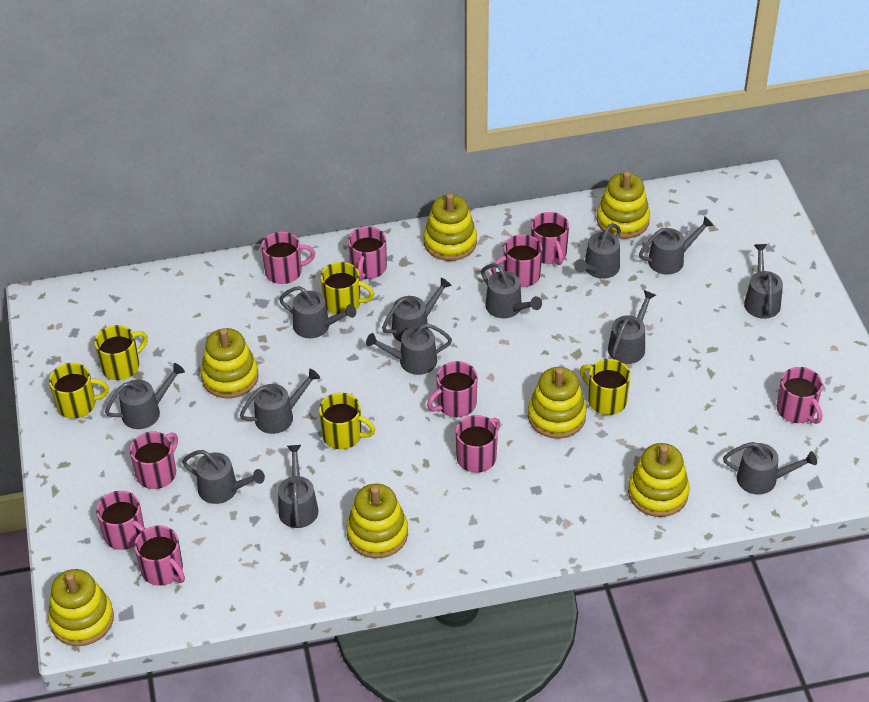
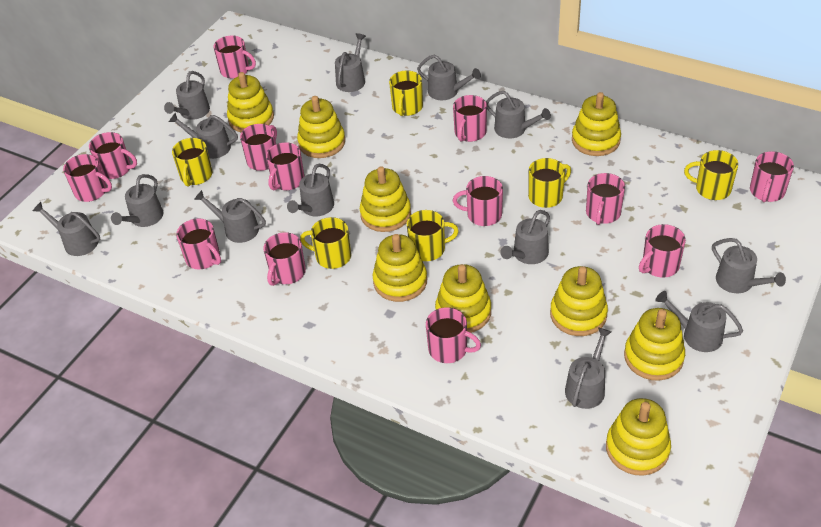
pink mug: 10 -> 13
yellow mug: 5 -> 6
yellow stacking toy: 7 -> 9

